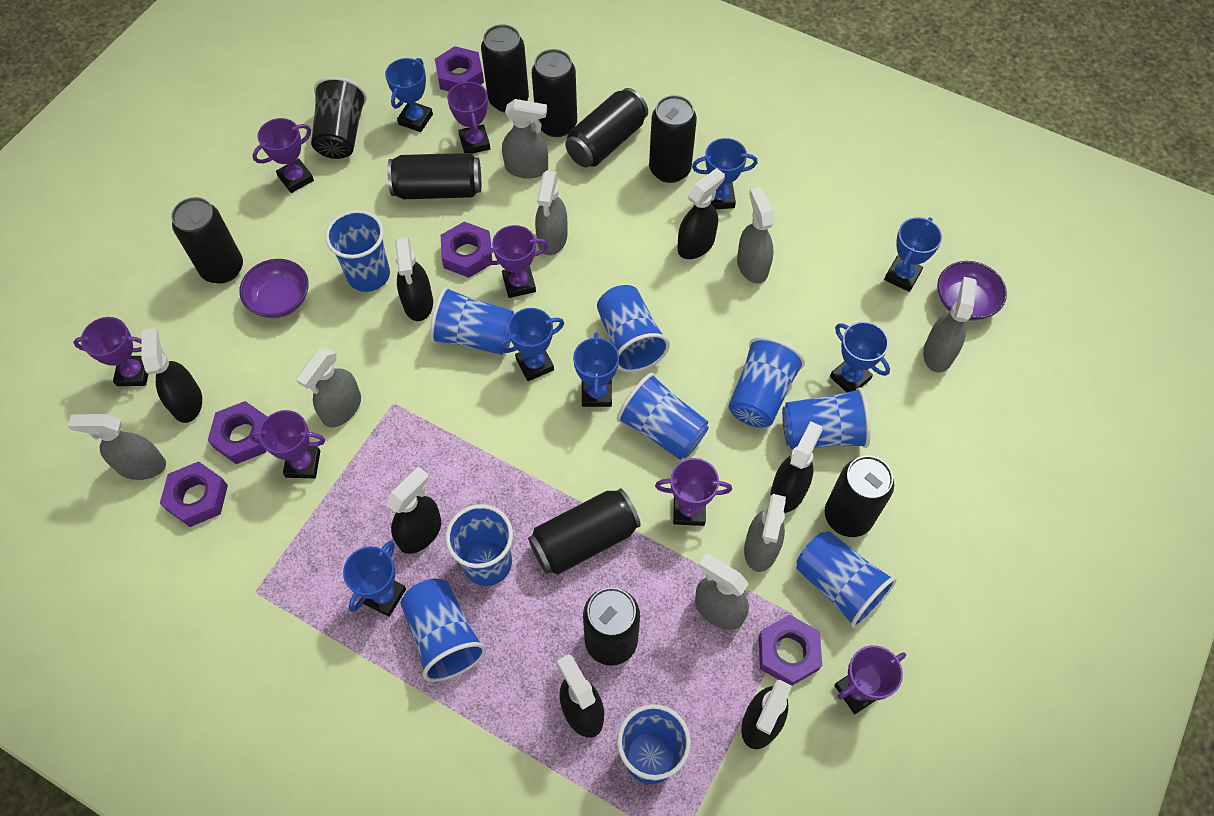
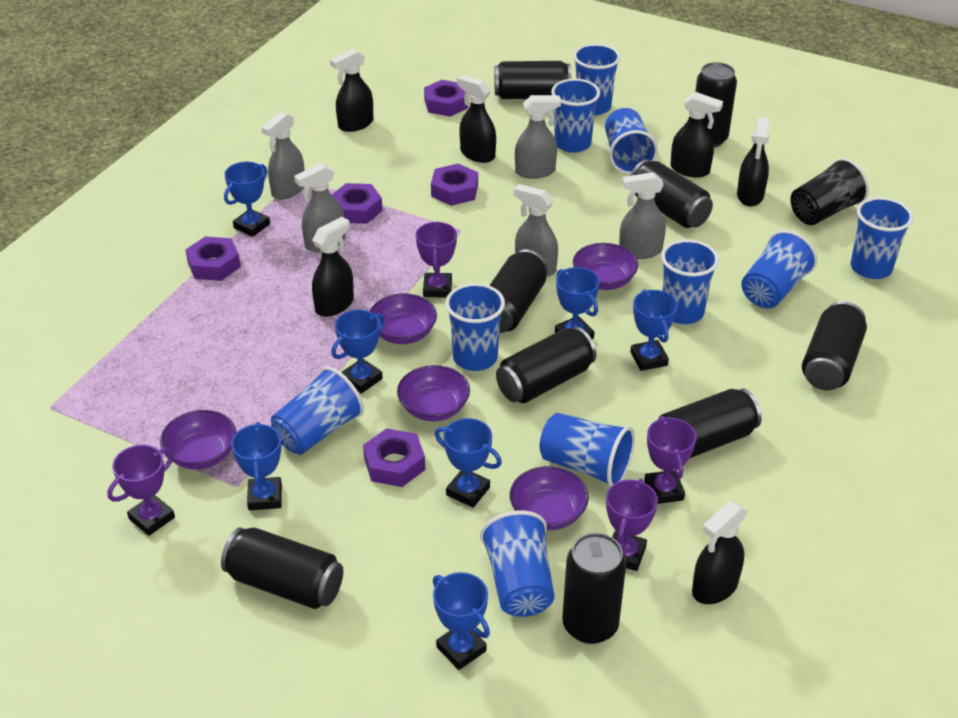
black spray bottle: 7 -> 6
grey spray bottle: 8 -> 5
purple bowl: 2 -> 5
purple trophy: 7 -> 4

